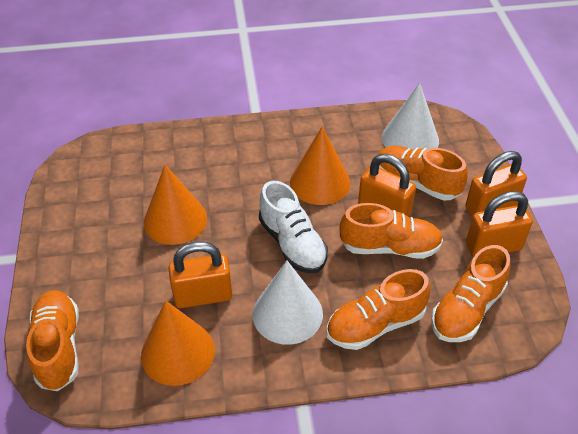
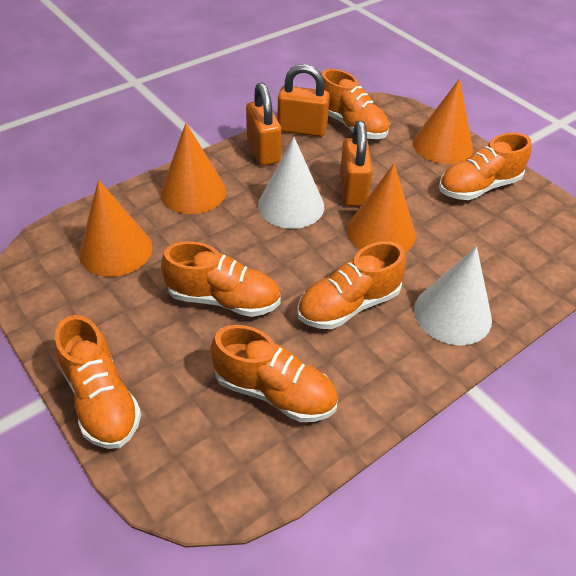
orange cone: 3 -> 4
orange padlock: 4 -> 3
orange shoe: 5 -> 6
white shoe: 1 -> 0

